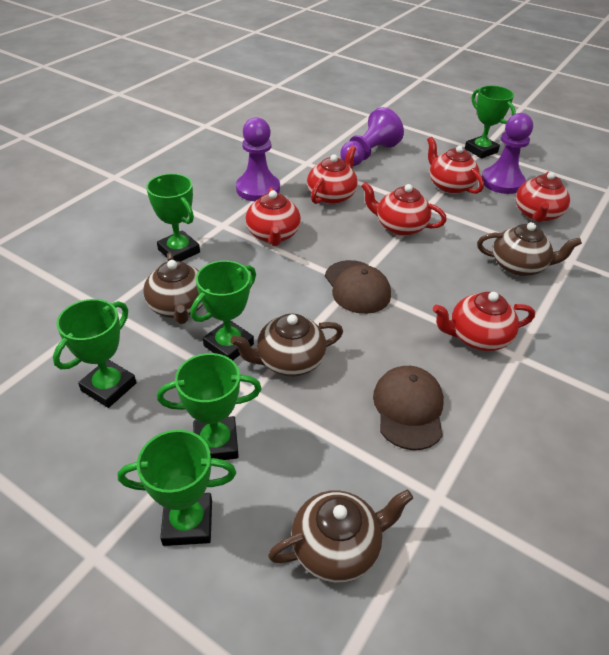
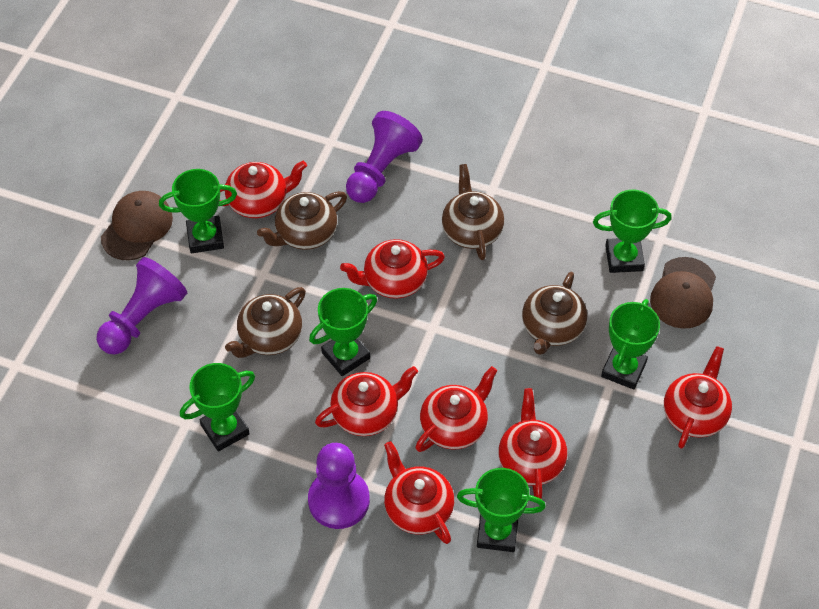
red teapot: 6 -> 7

